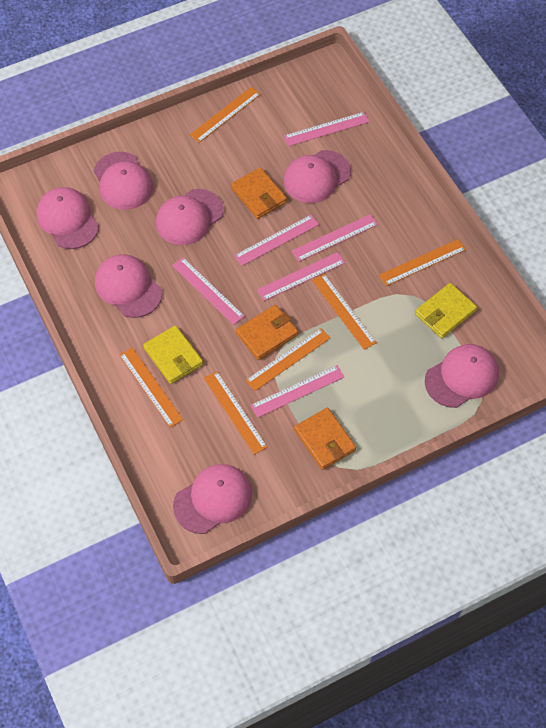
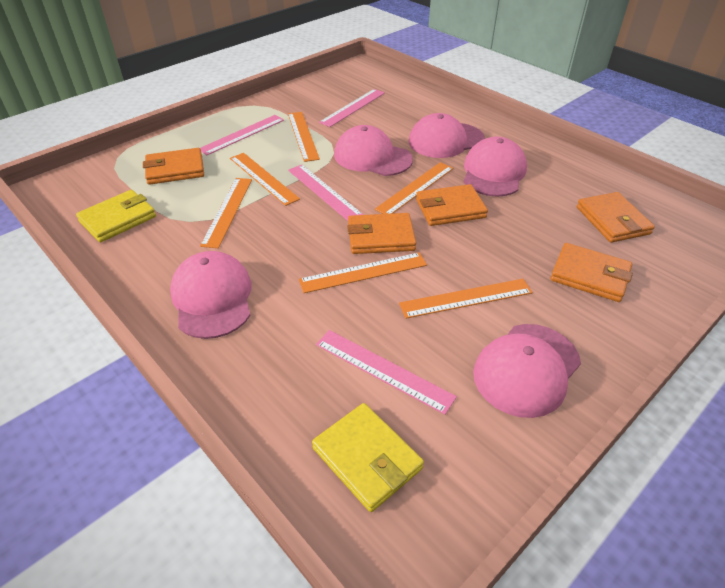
orange wallet: 3 -> 5
pink cap: 7 -> 5
pink ruler: 6 -> 4

